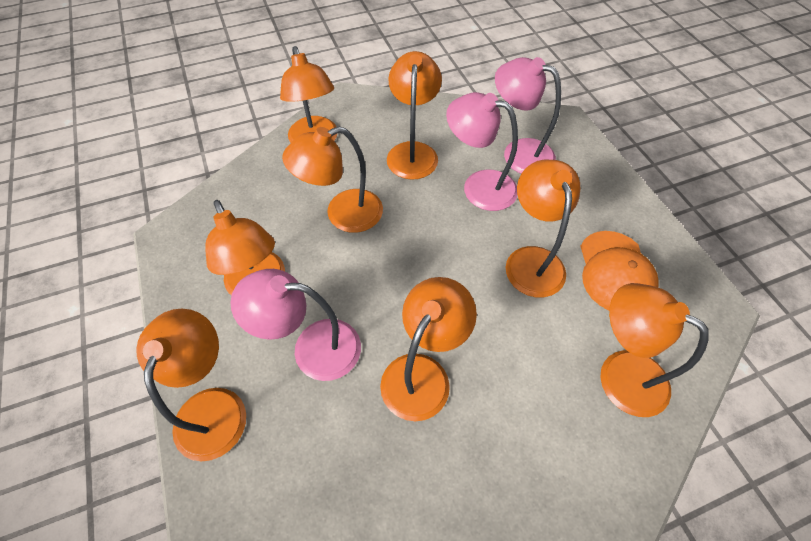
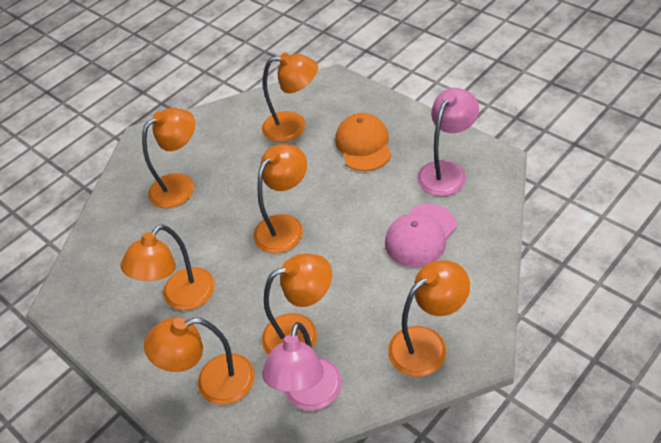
orange lamp: 8 -> 7
pink cap: 0 -> 1
pink lamp: 3 -> 2

